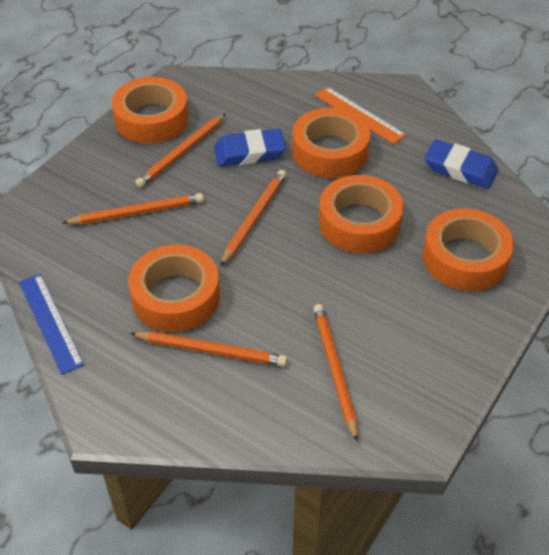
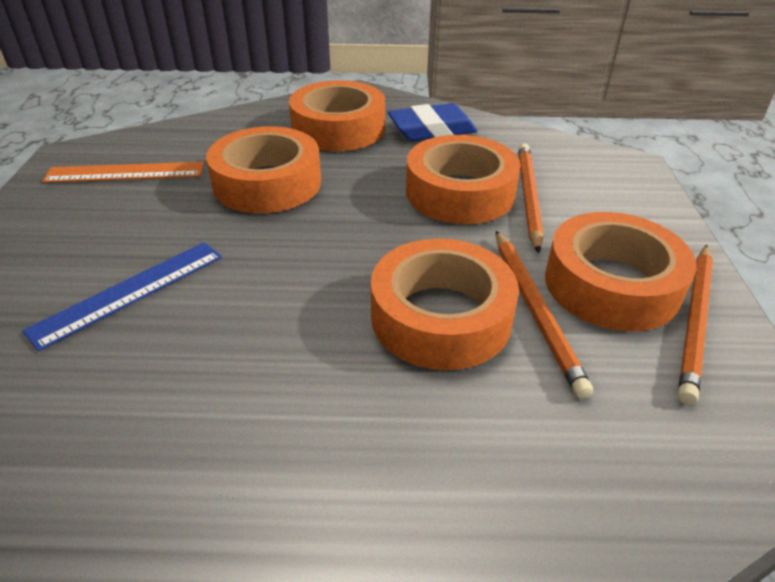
blue eraser: 2 -> 1
orange pencil: 5 -> 3

